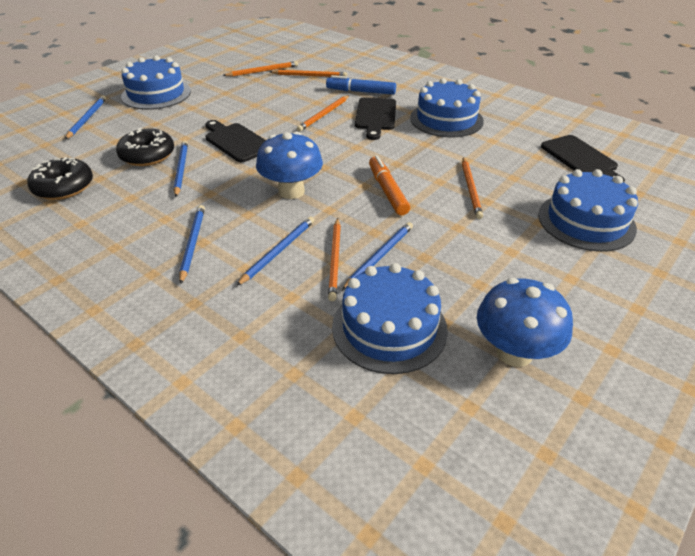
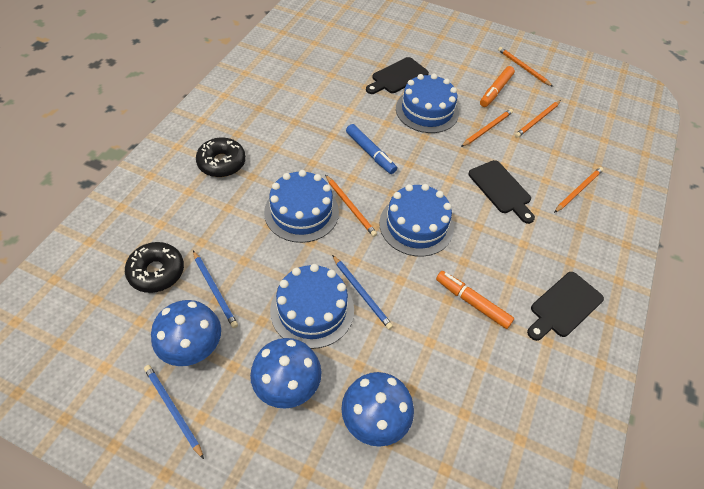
blue mushroom: 2 -> 3
blue pencil: 5 -> 3
orange marker: 1 -> 2

